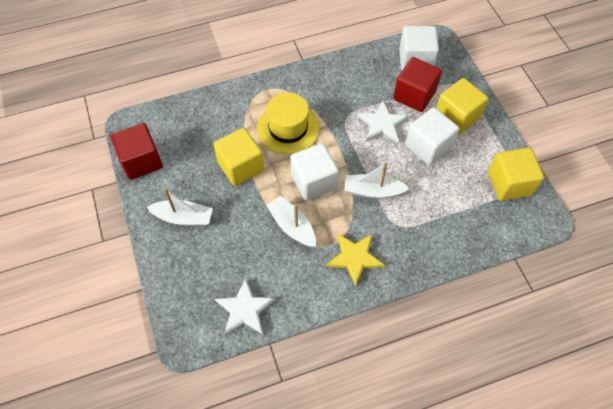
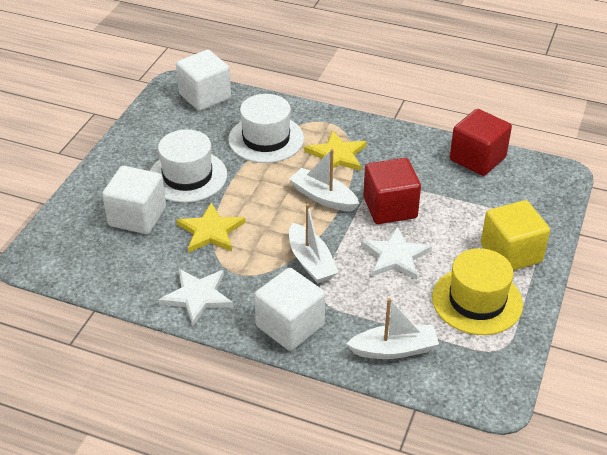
white hat: 0 -> 2
yellow cube: 3 -> 1
yellow star: 1 -> 2

